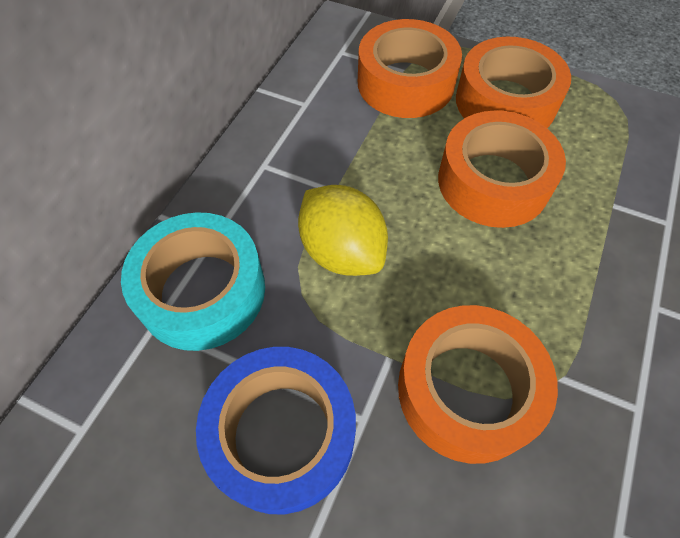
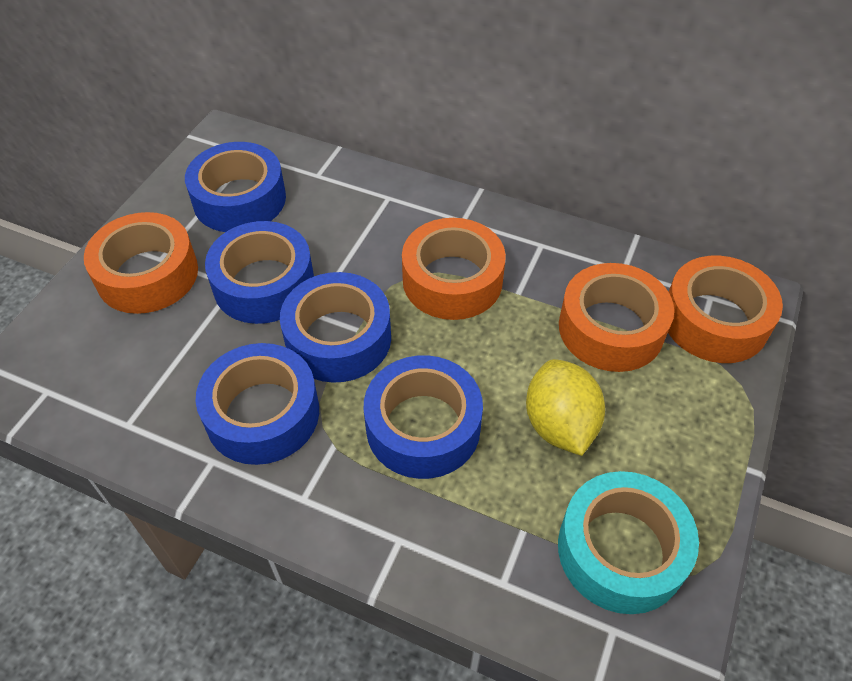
blue tape: 1 -> 5

